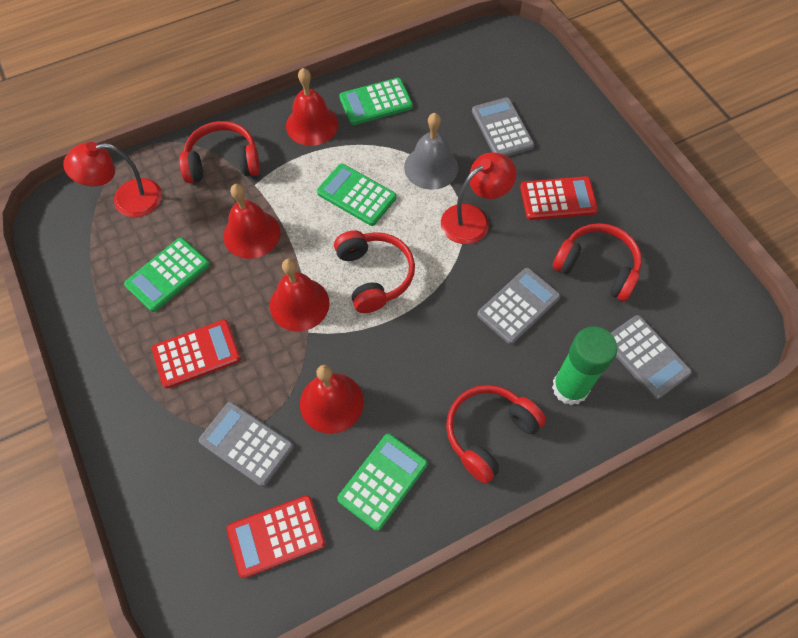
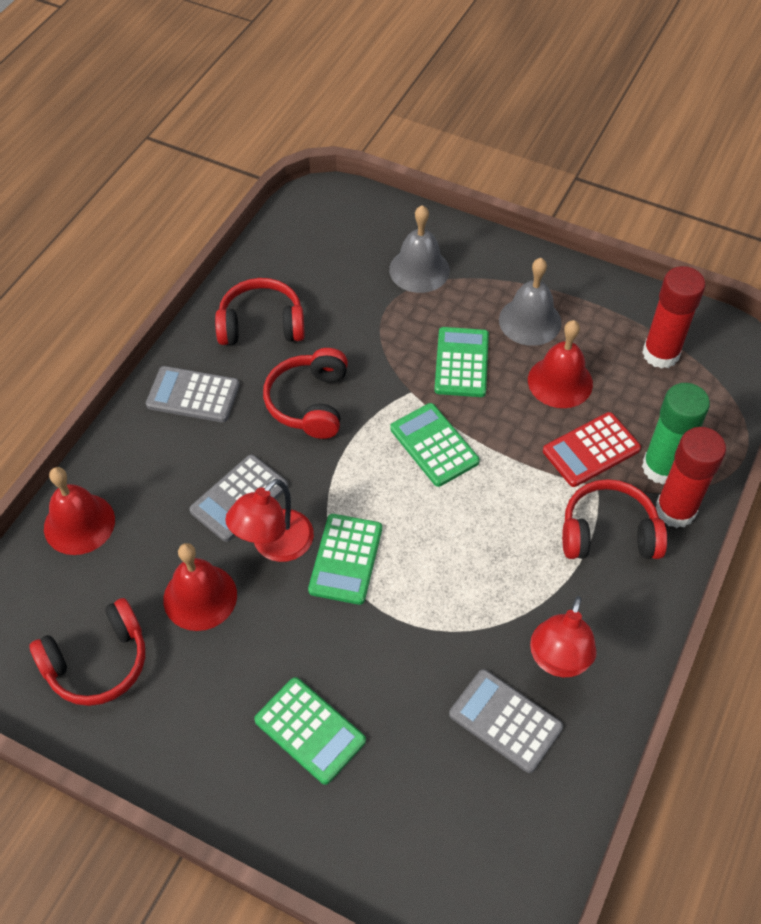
grey bell: 1 -> 2
grey calculator: 4 -> 3
red bell: 4 -> 3
red calculator: 3 -> 1
red glue stick: 0 -> 2

